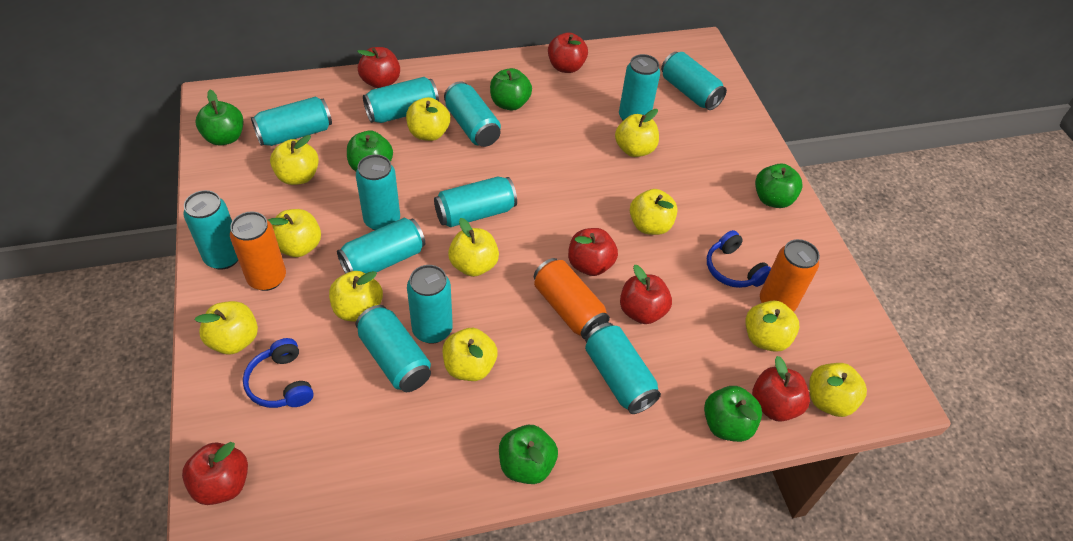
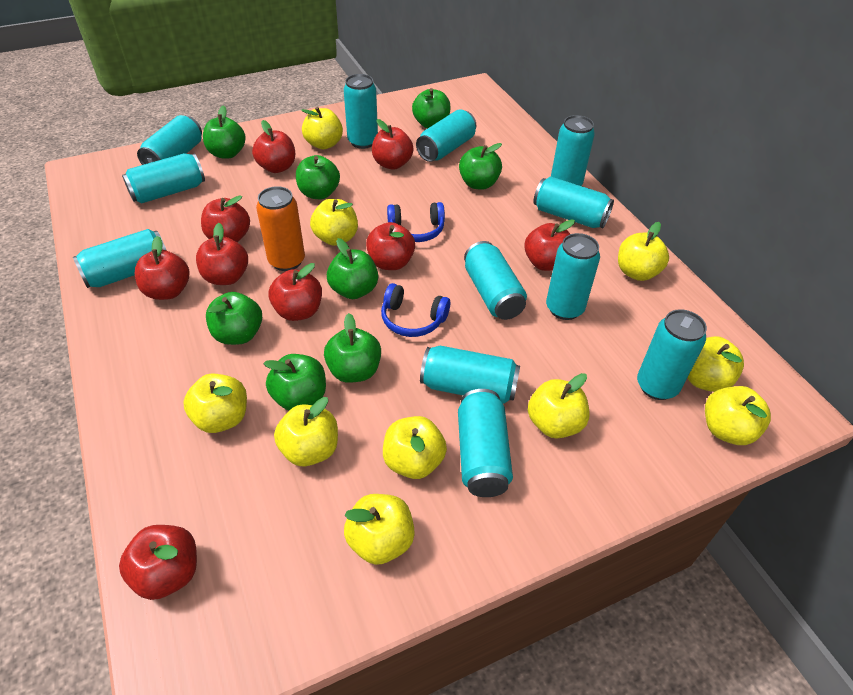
green apple: 6 -> 8
orange can: 3 -> 1
red apple: 6 -> 9
yellow apple: 11 -> 10

